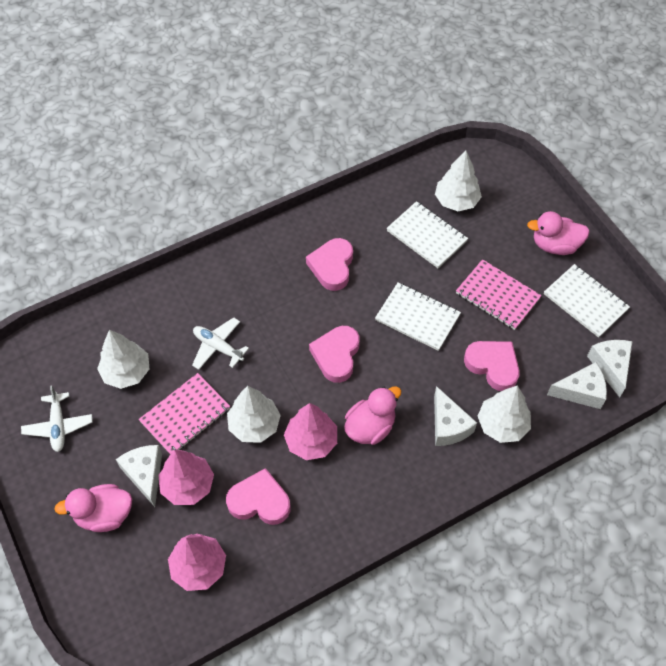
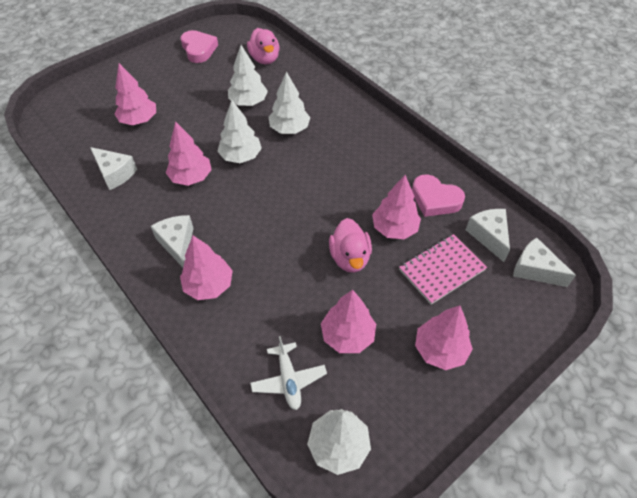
pink duck: 3 -> 2
pink heart: 4 -> 2
pink notebook: 2 -> 1
pink tree: 3 -> 6
white notebook: 3 -> 0
white plane: 2 -> 1

